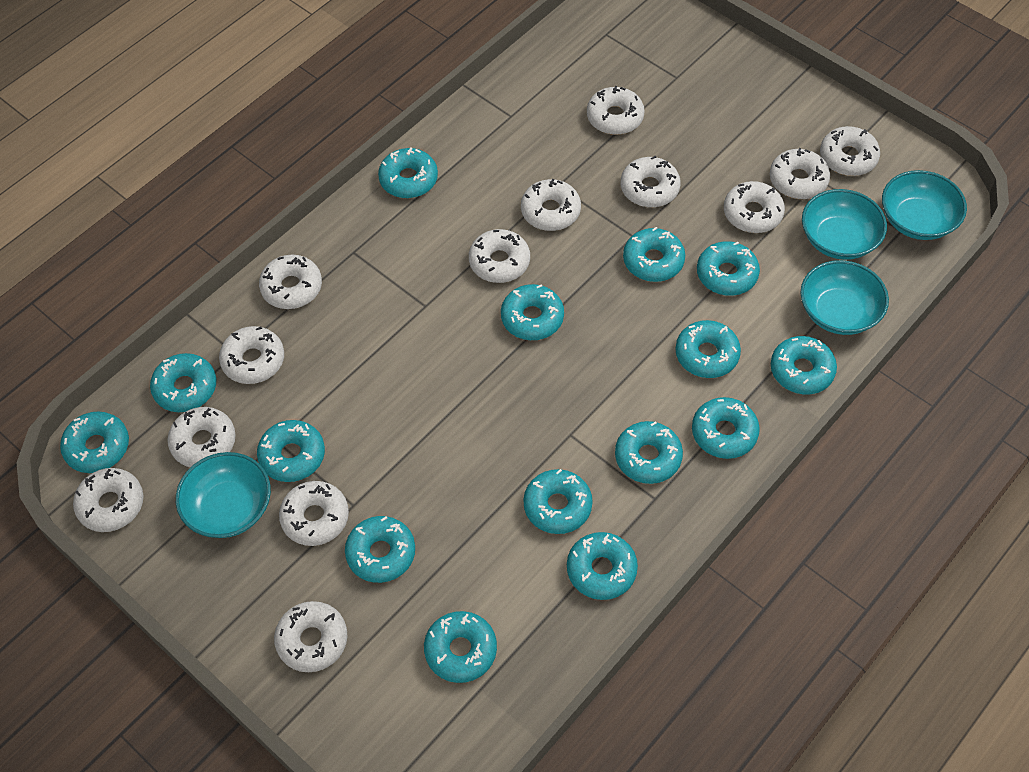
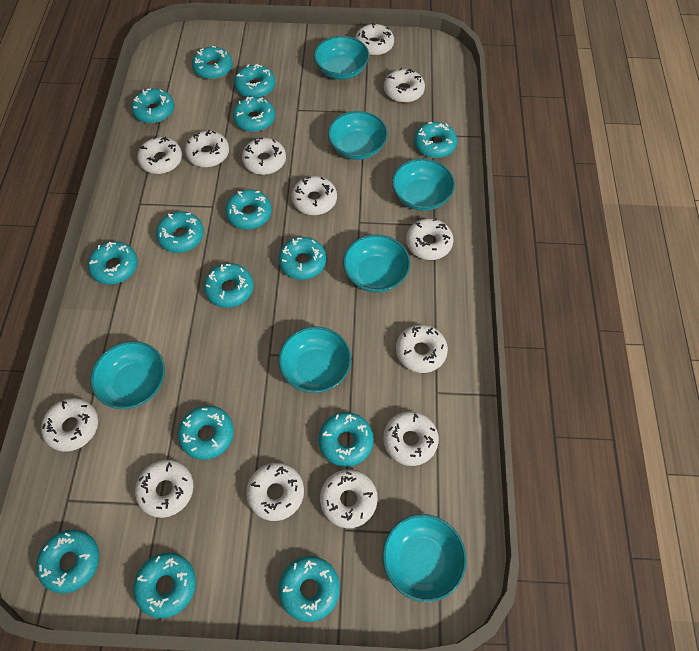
turquoise bowl: 4 -> 7

